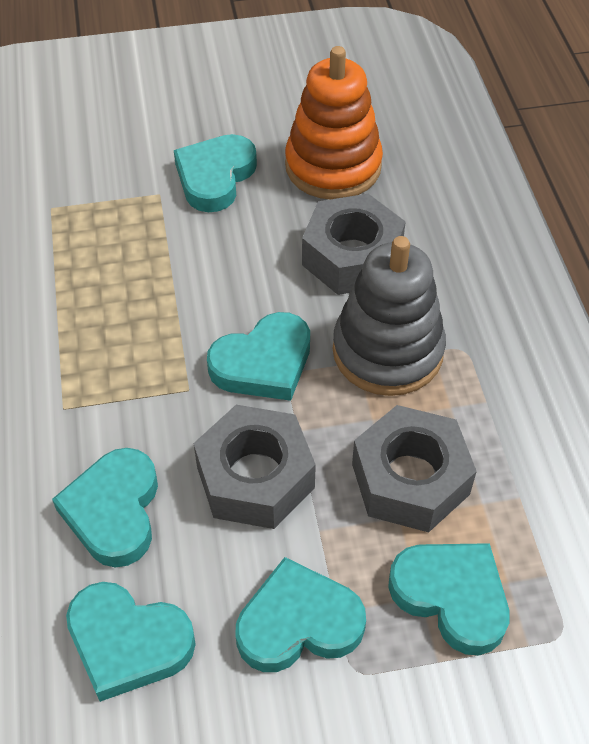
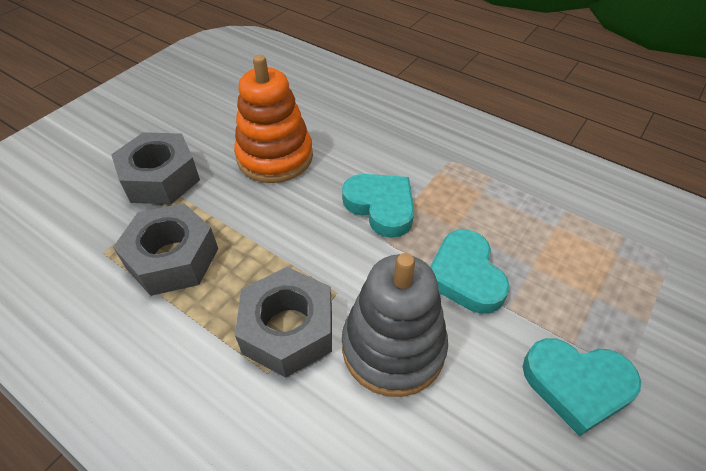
turquoise heart: 6 -> 3

